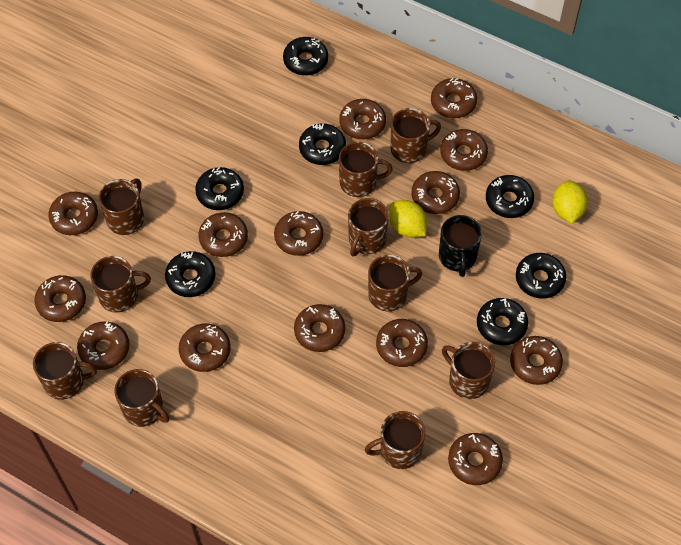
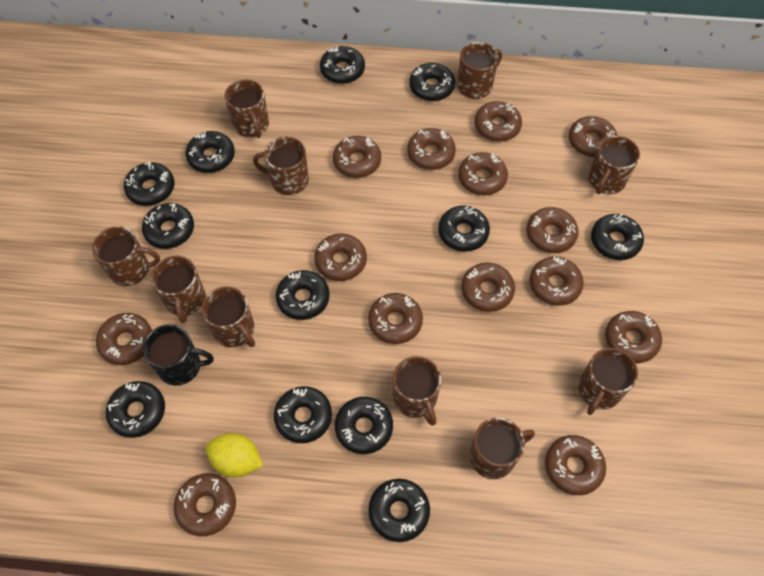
black donut: 7 -> 12
yellow lemon: 2 -> 1

